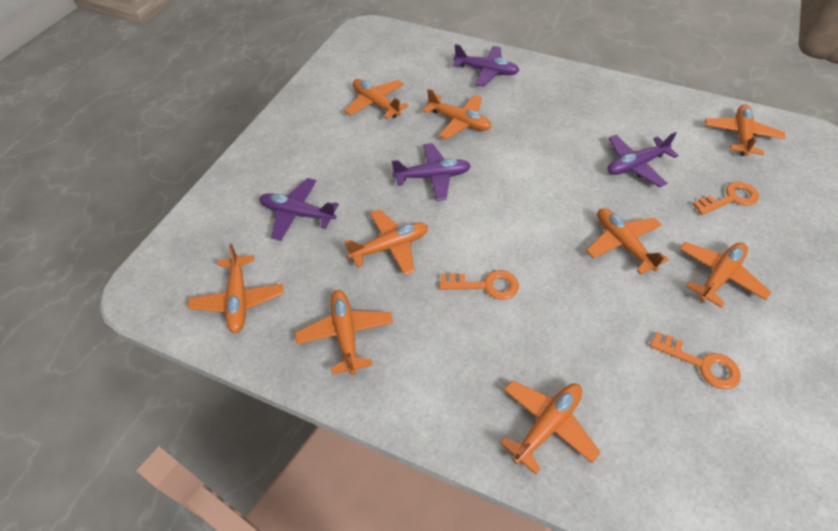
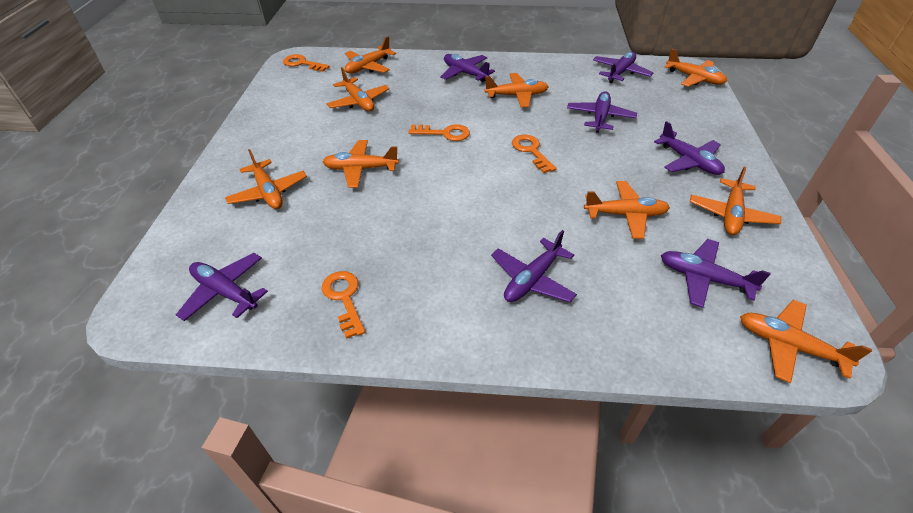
orange key: 3 -> 4
purple plane: 4 -> 7

